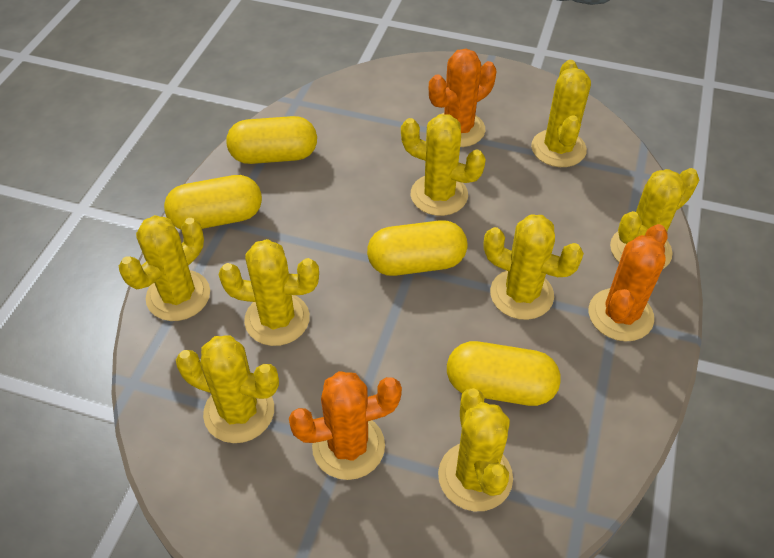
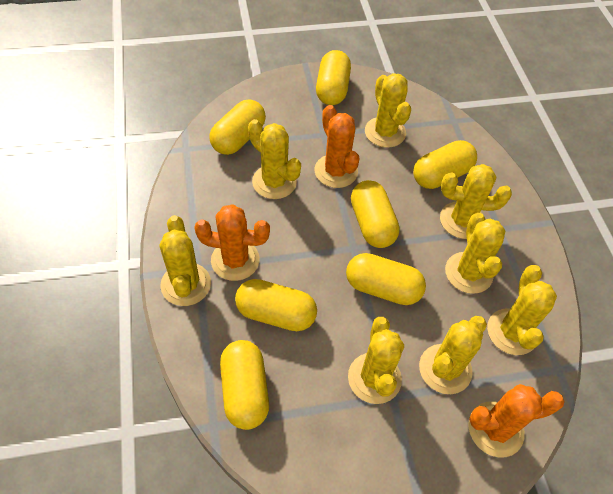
yellow capsule: 4 -> 7

